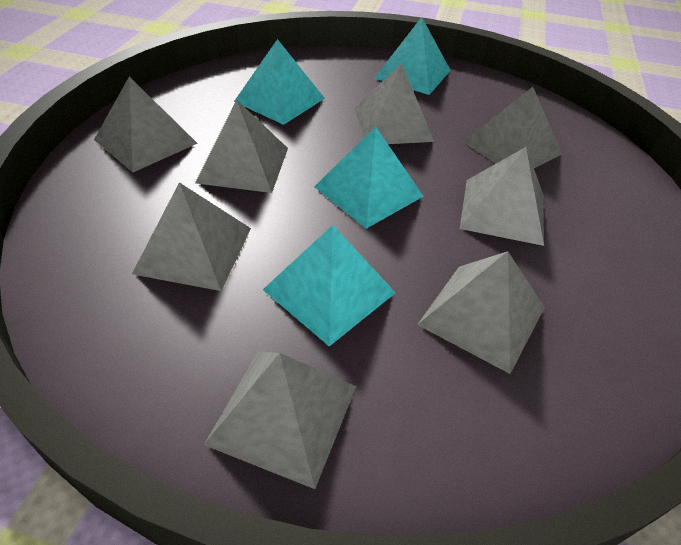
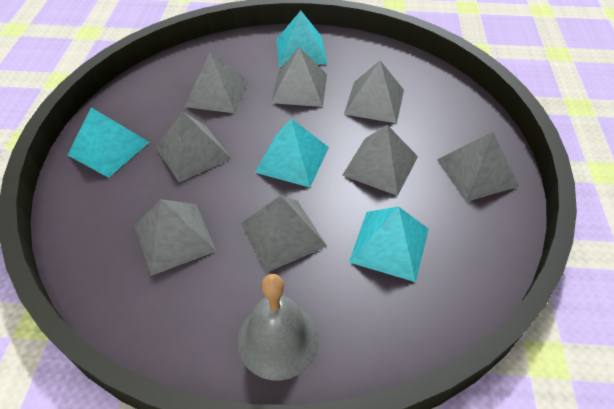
grey bell: 0 -> 1

